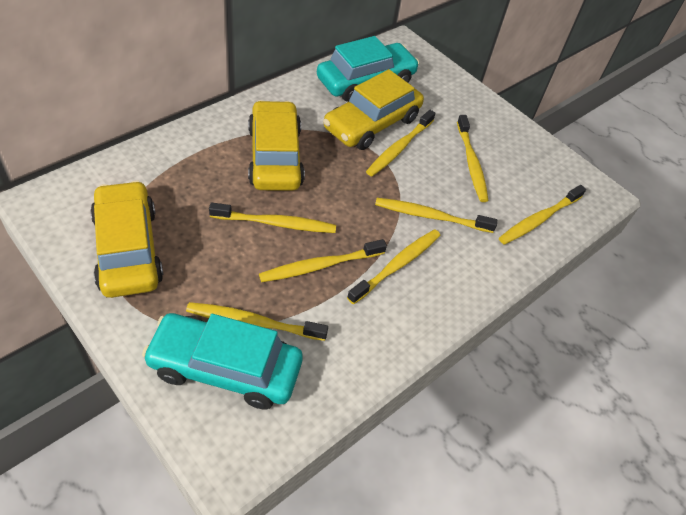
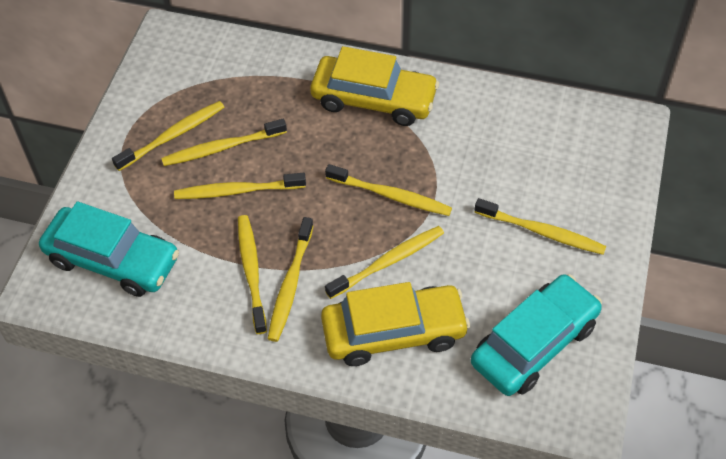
yellow car: 3 -> 2

